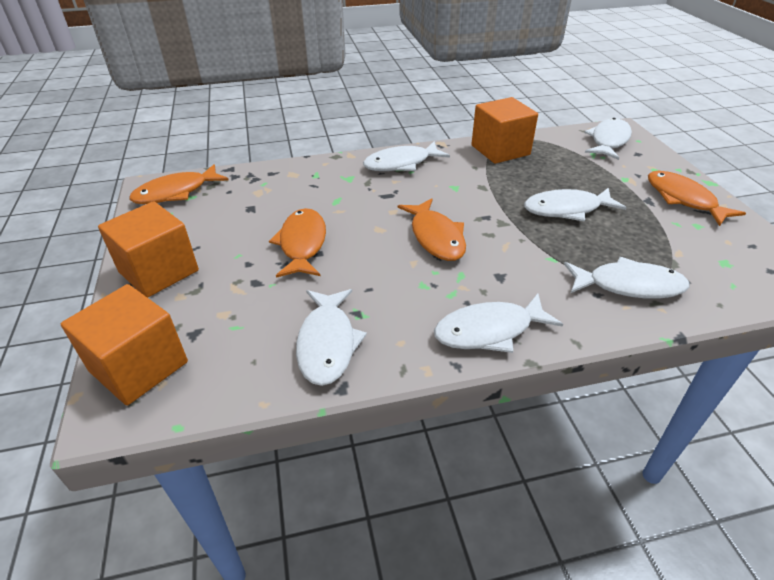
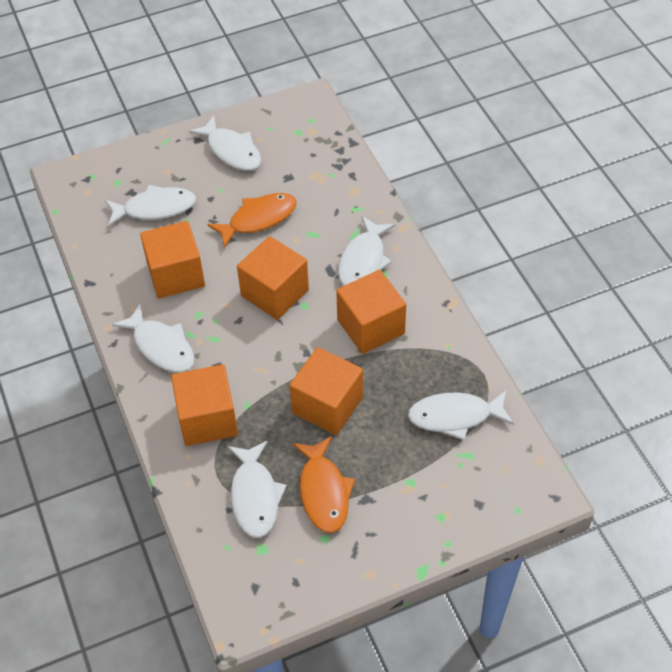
orange cube: 3 -> 5
orange fish: 4 -> 2

